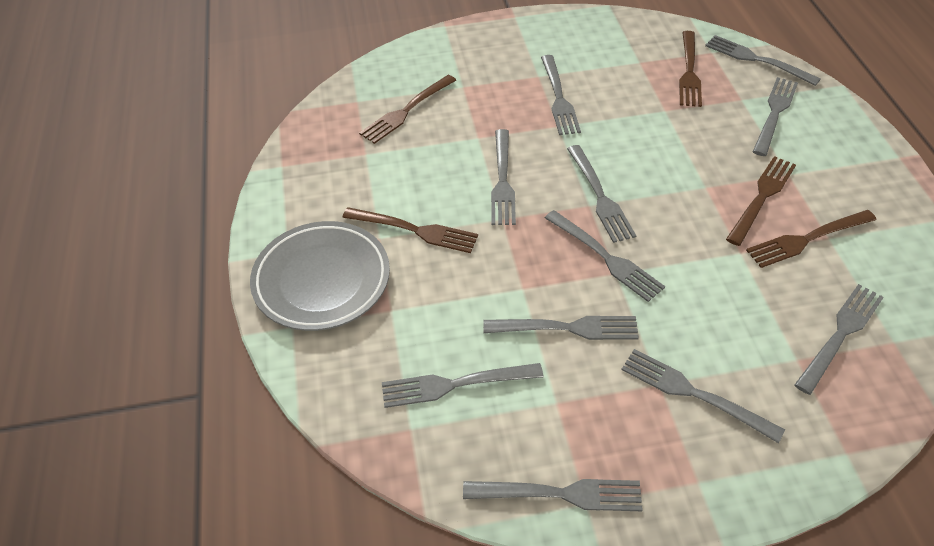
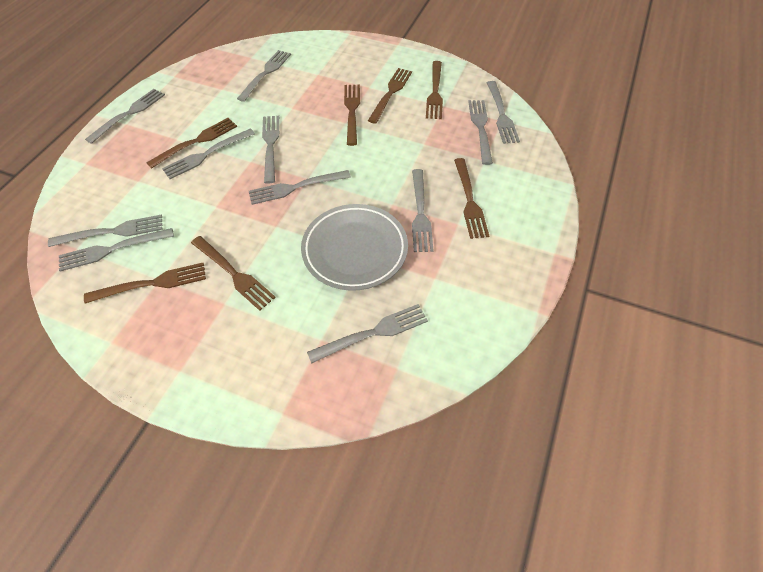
brown fork: 5 -> 7

